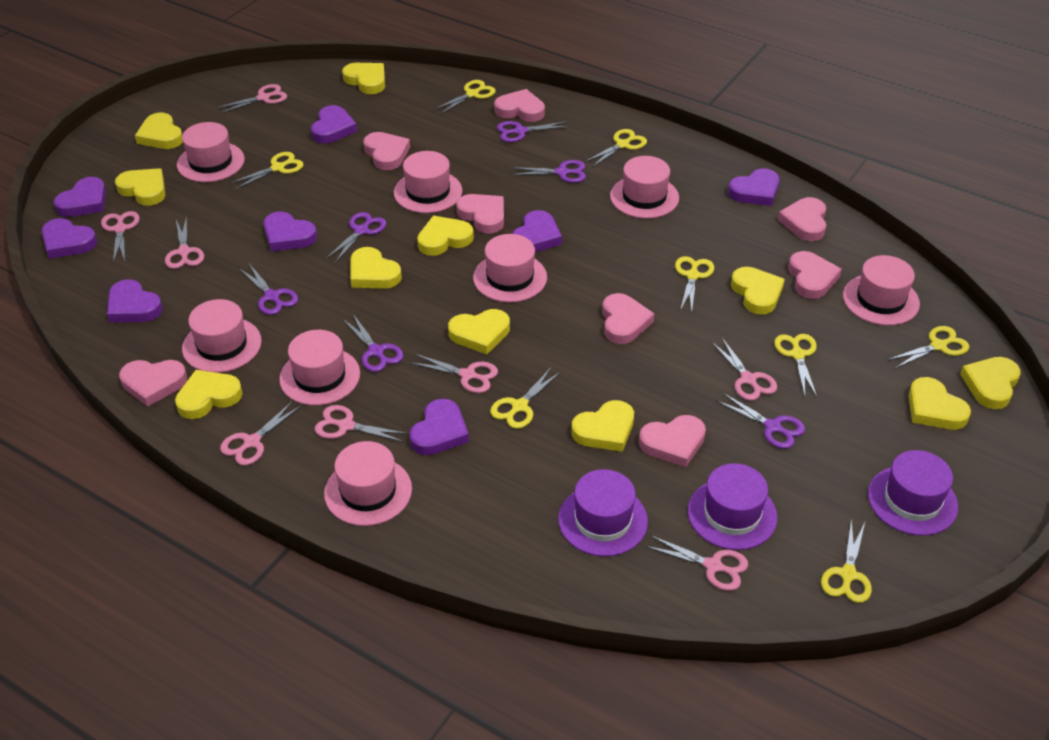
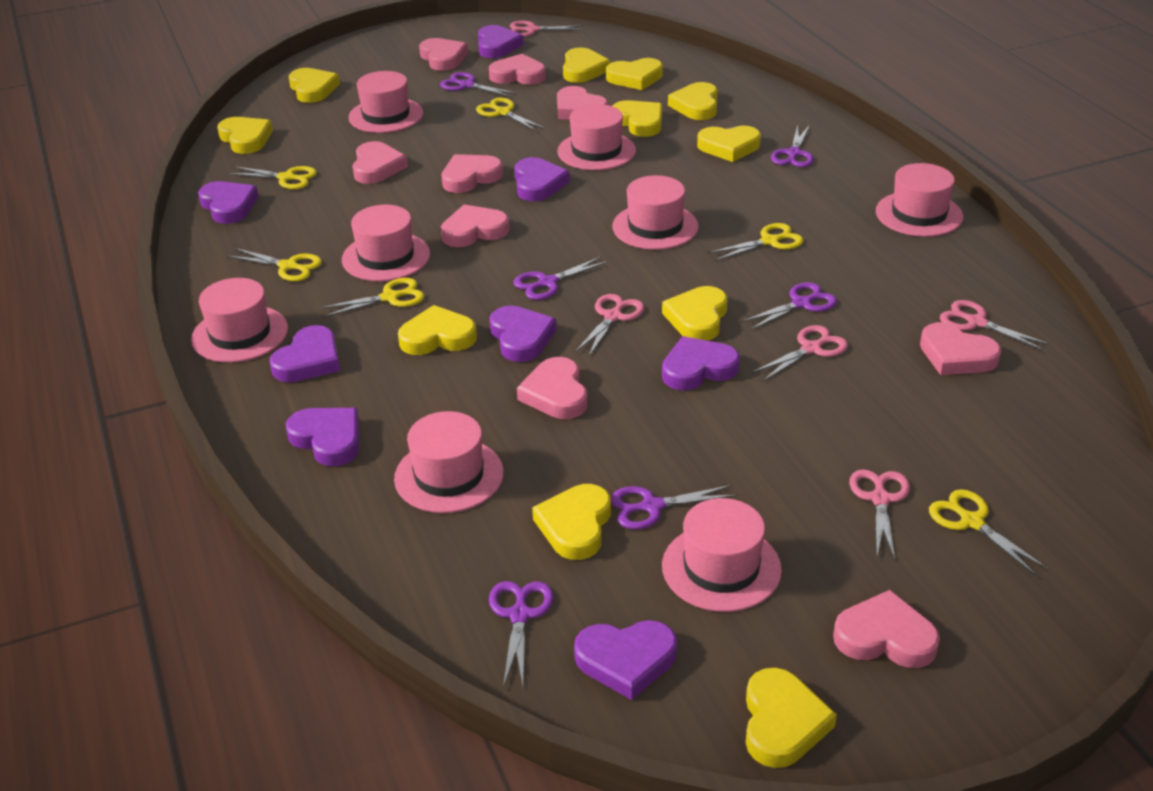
pink heart: 8 -> 9
pink scissors: 8 -> 5
purple hat: 3 -> 0
yellow scissors: 8 -> 6

